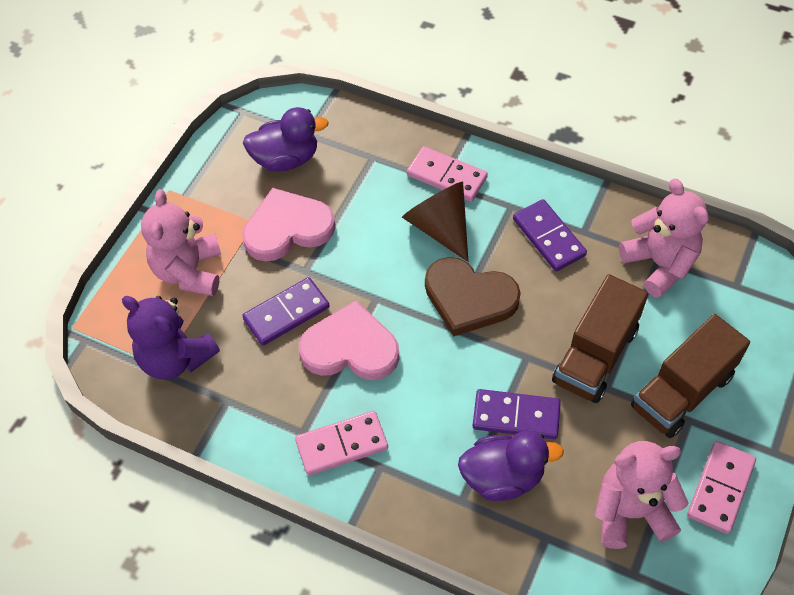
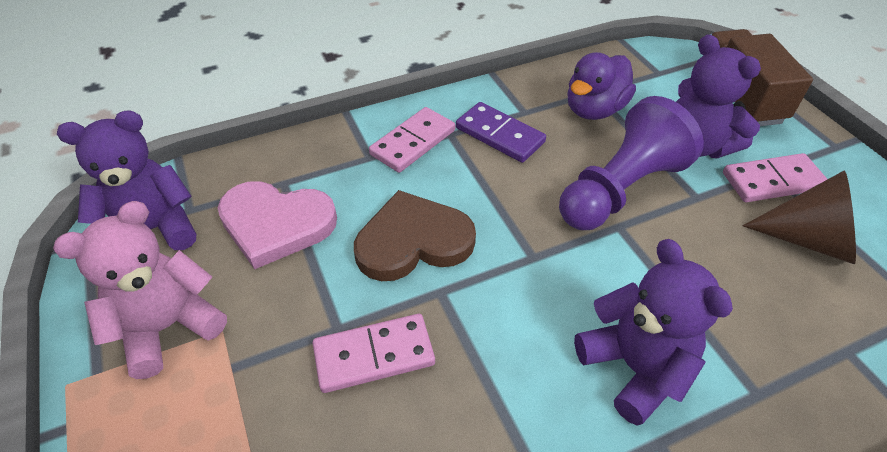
brown truck: 2 -> 1
pink heart: 2 -> 1
pink teddy bear: 3 -> 1
purple domino: 3 -> 1
purple duck: 2 -> 1
purple pawn: 0 -> 1
purple teddy bear: 1 -> 3

